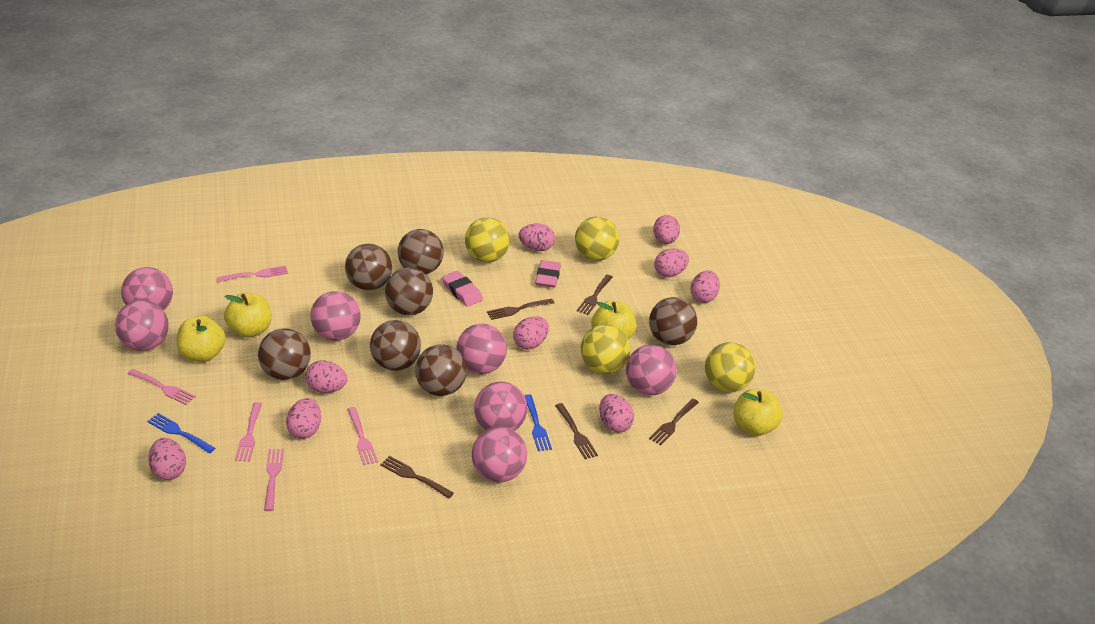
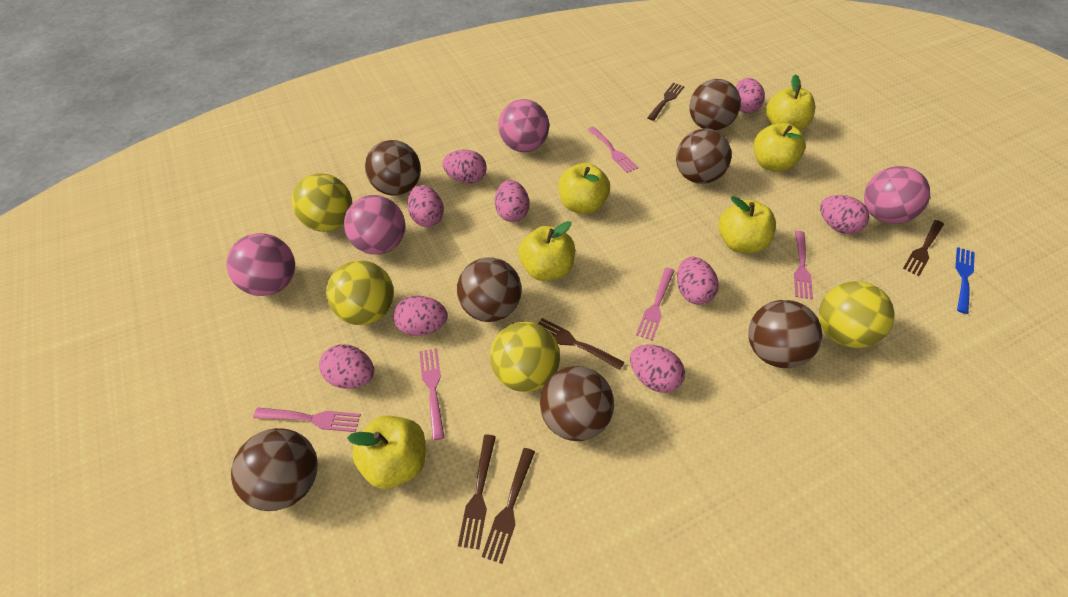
blue fork: 2 -> 1
pink ball: 7 -> 4
pink eraser: 2 -> 0
yellow apple: 4 -> 6

